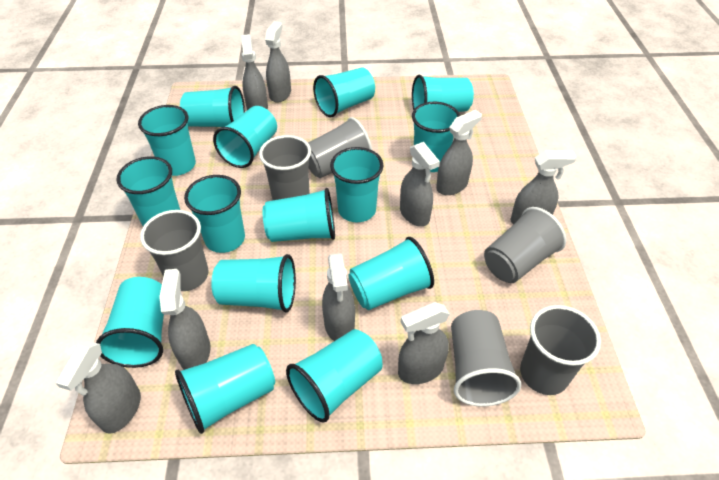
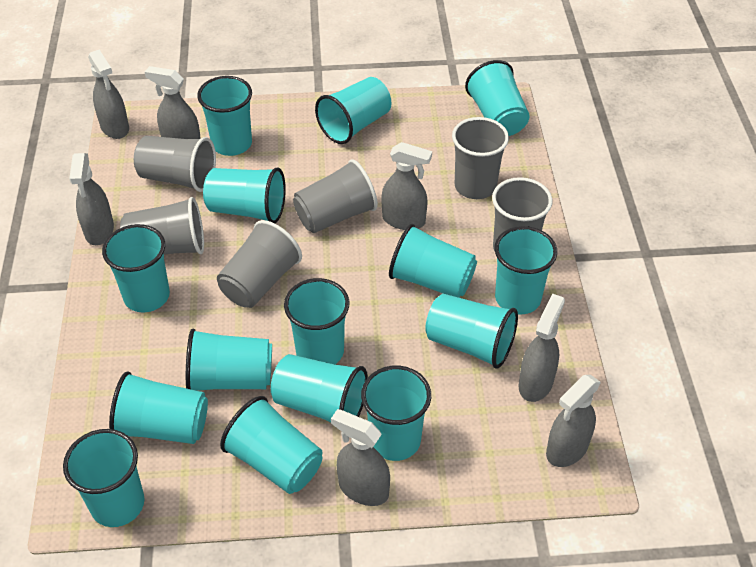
grey spray bottle: 9 -> 7

